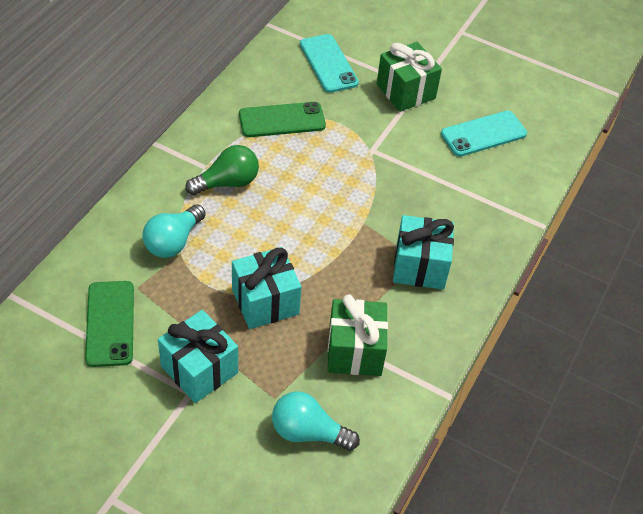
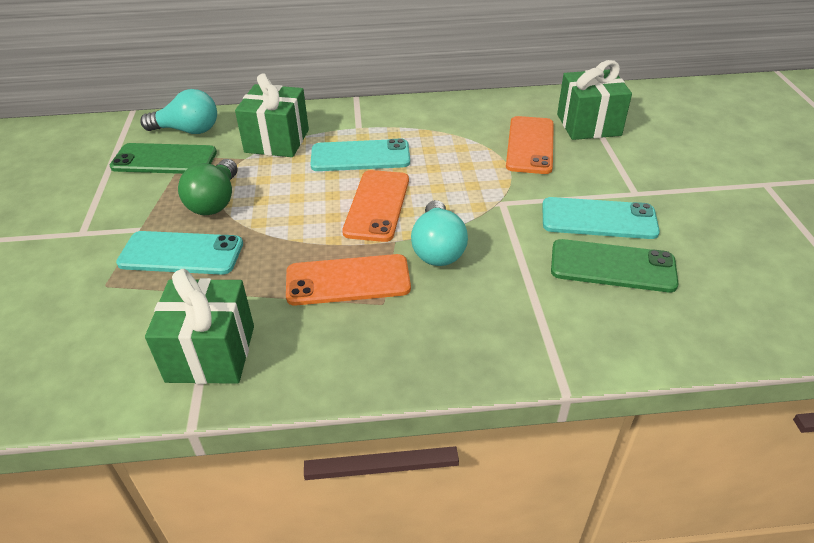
green gift: 2 -> 3
orange phone: 0 -> 3
turquoise gift: 3 -> 0
turquoise phone: 2 -> 3

